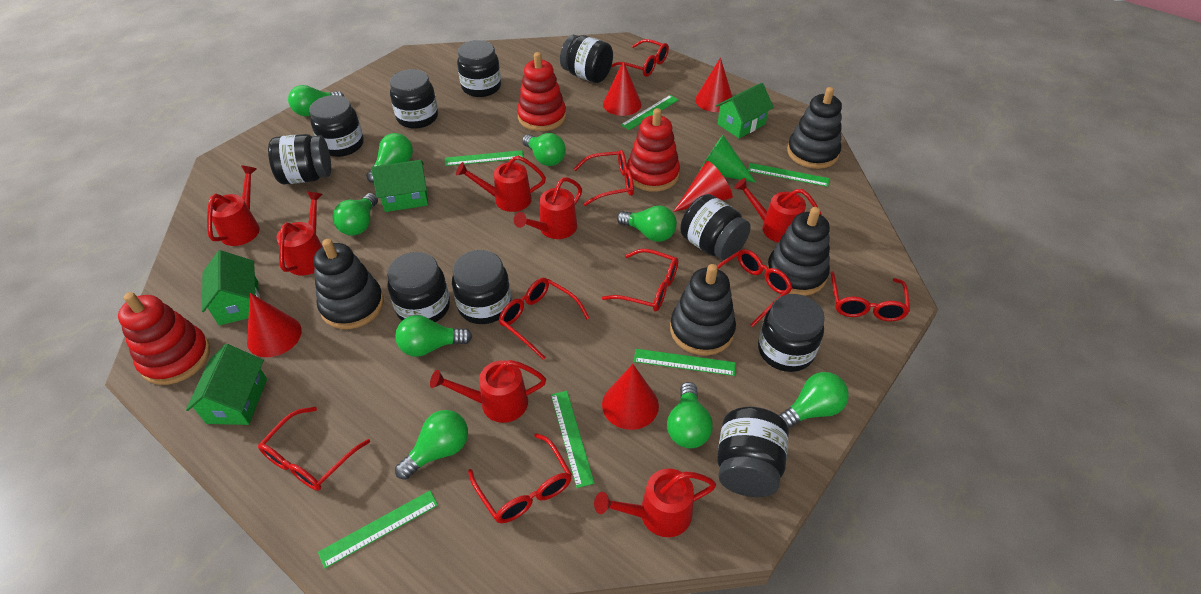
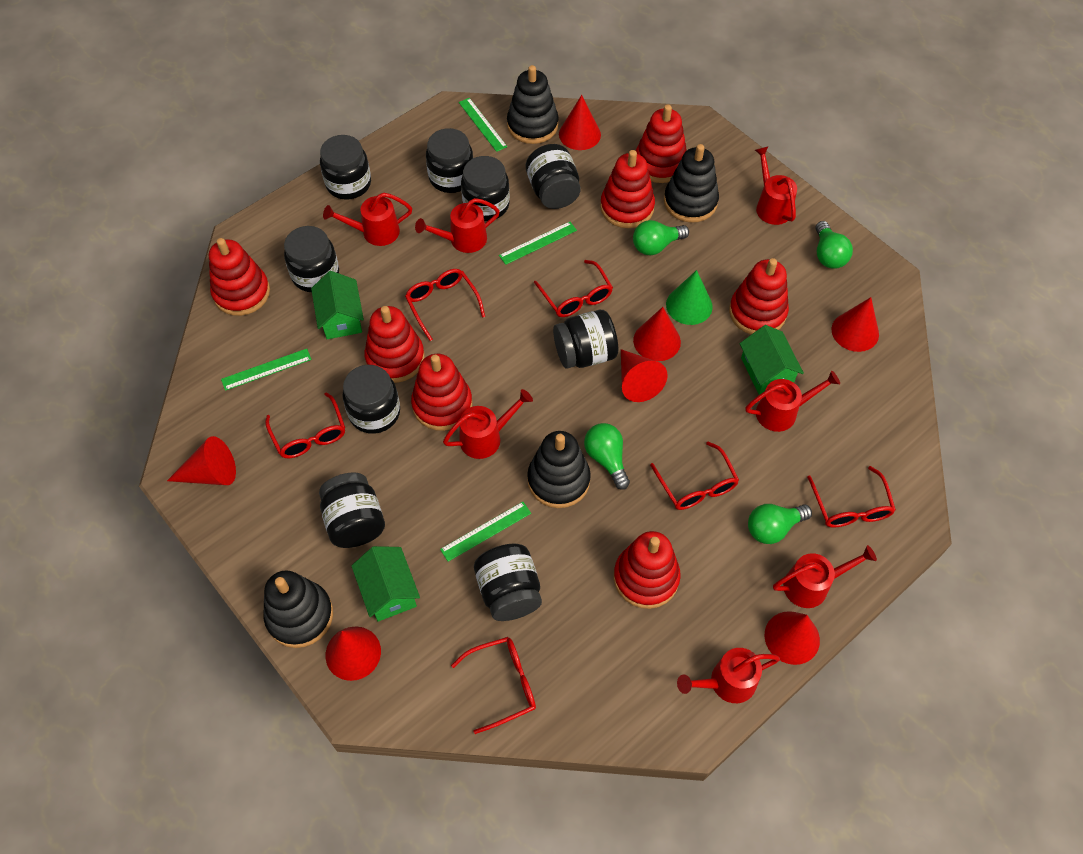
black jar: 10 -> 9
green house: 4 -> 3
green light bulb: 9 -> 4
green ruler: 6 -> 4
red cone: 5 -> 7
red glasses: 8 -> 6
red stacking toy: 3 -> 7

